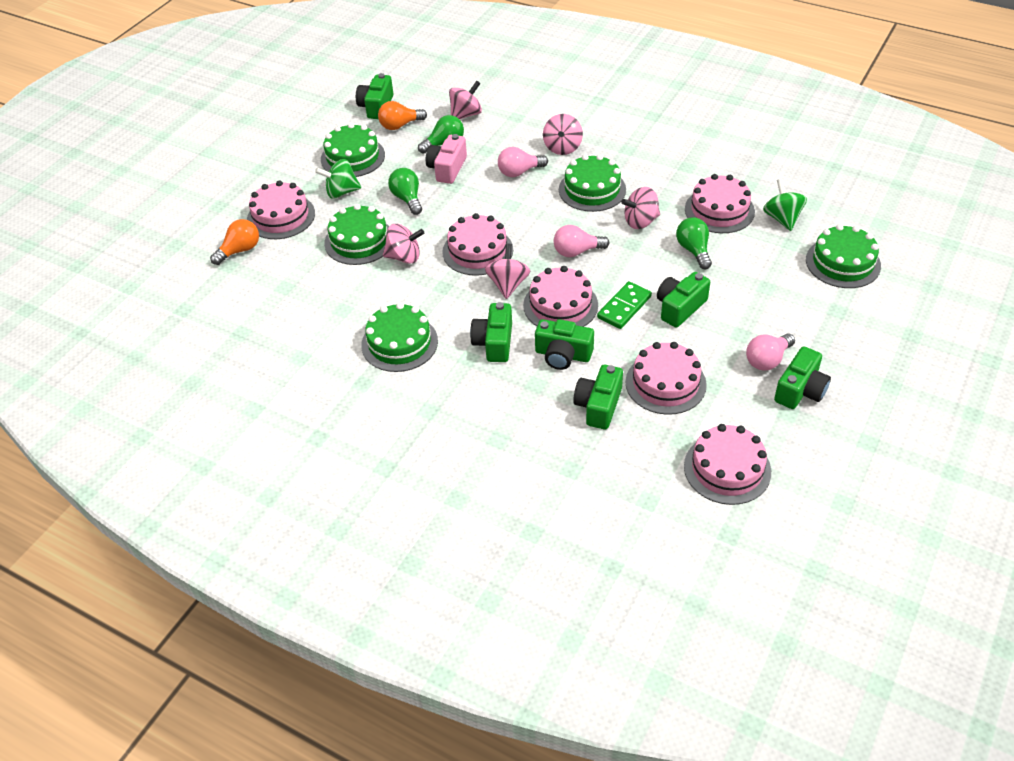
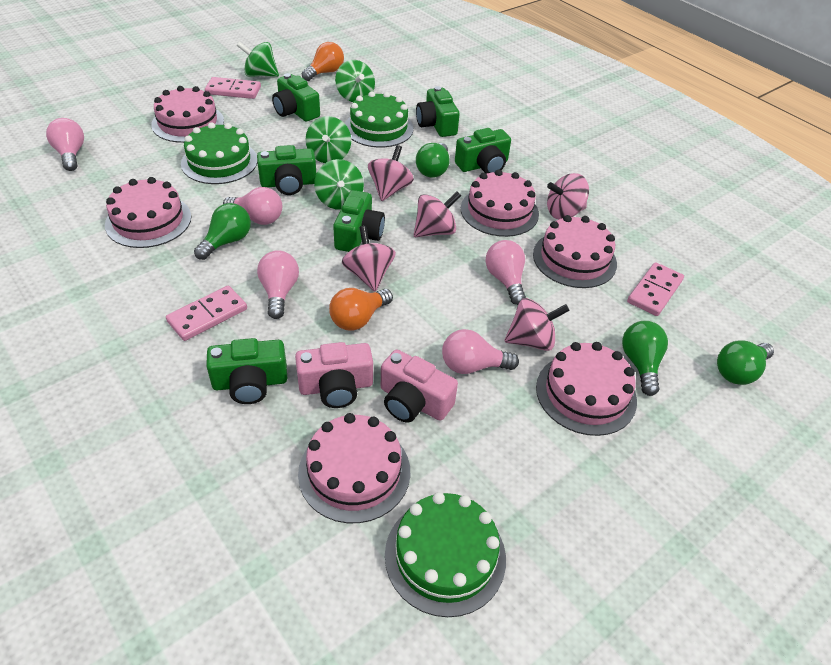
green cake: 5 -> 3
green domino: 1 -> 0
green light bulb: 3 -> 4
green spinning top: 2 -> 4
pink camera: 1 -> 2
pink domino: 0 -> 3
pink light bulb: 3 -> 5

